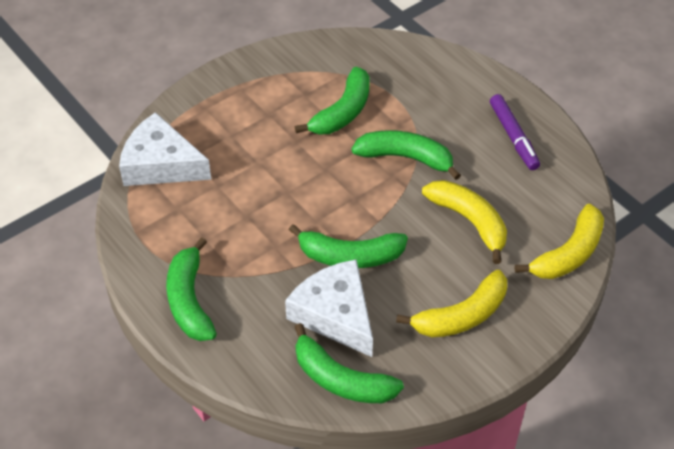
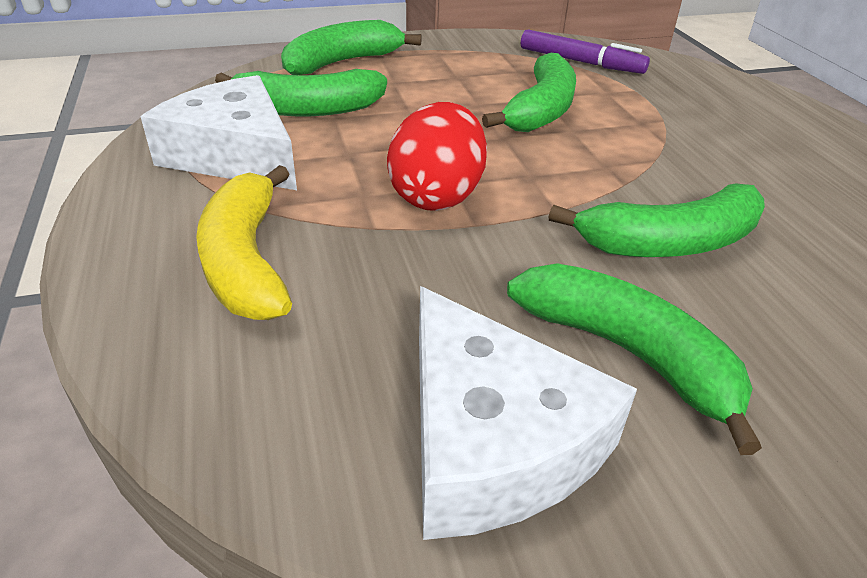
red egg: 0 -> 1
yellow banana: 3 -> 1

